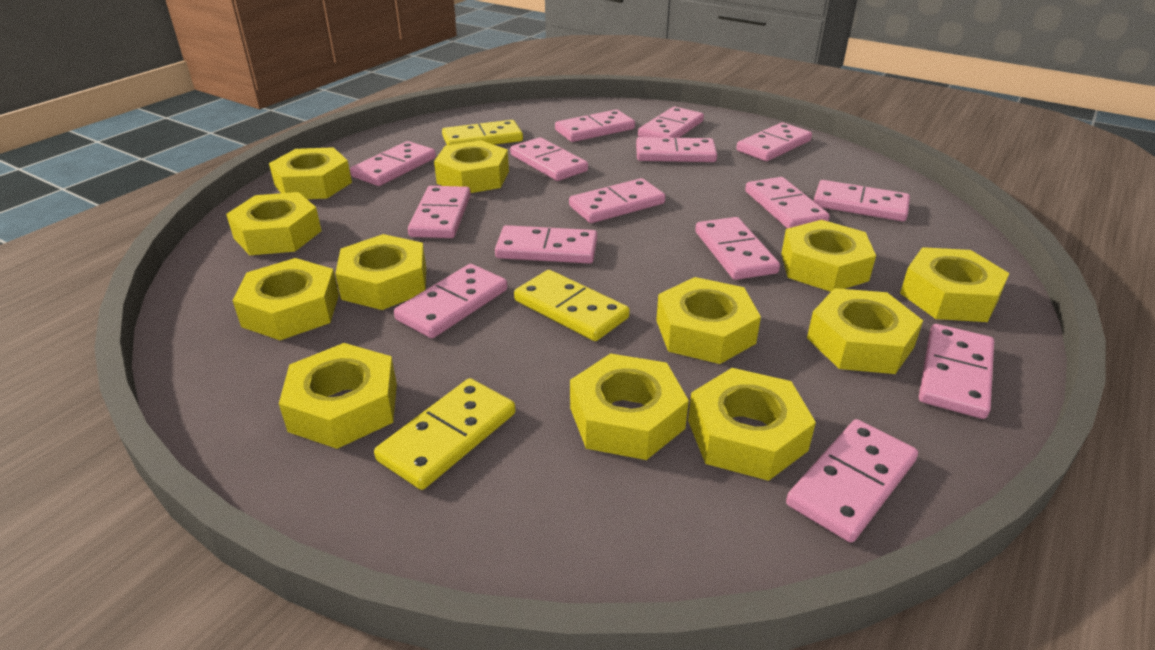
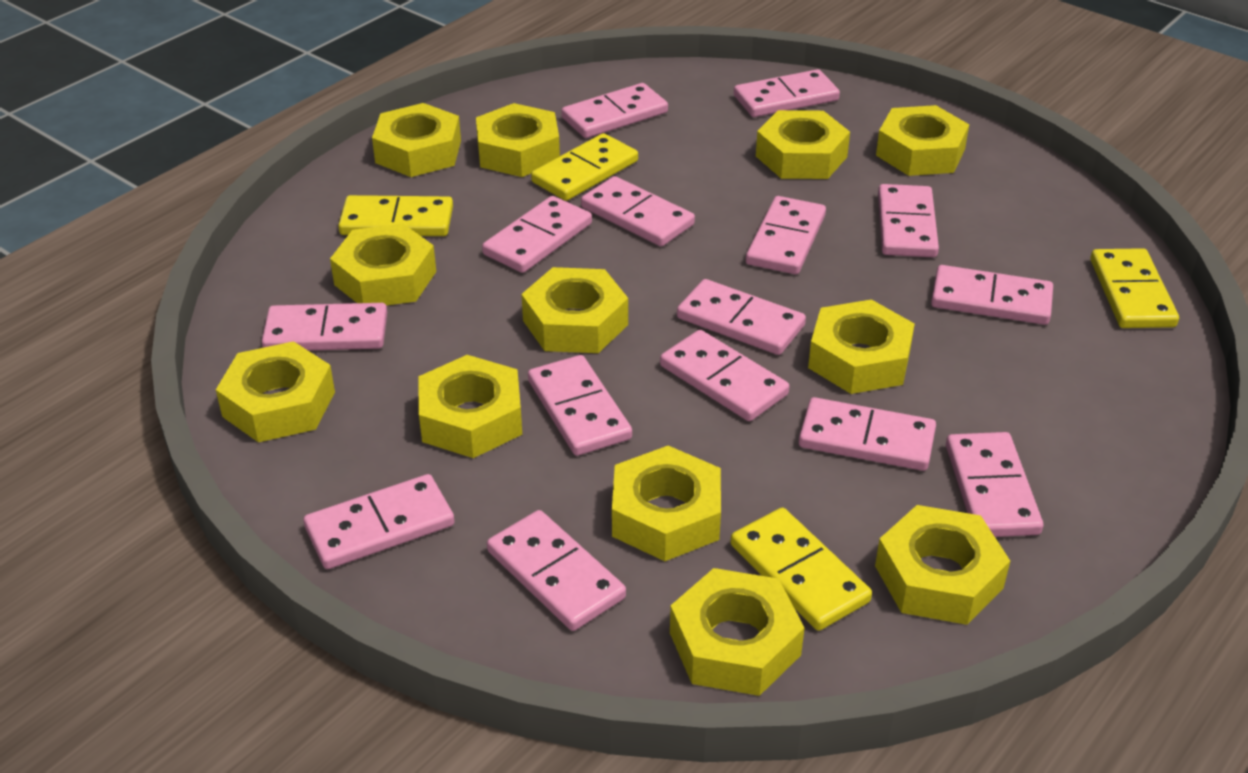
yellow domino: 3 -> 4

